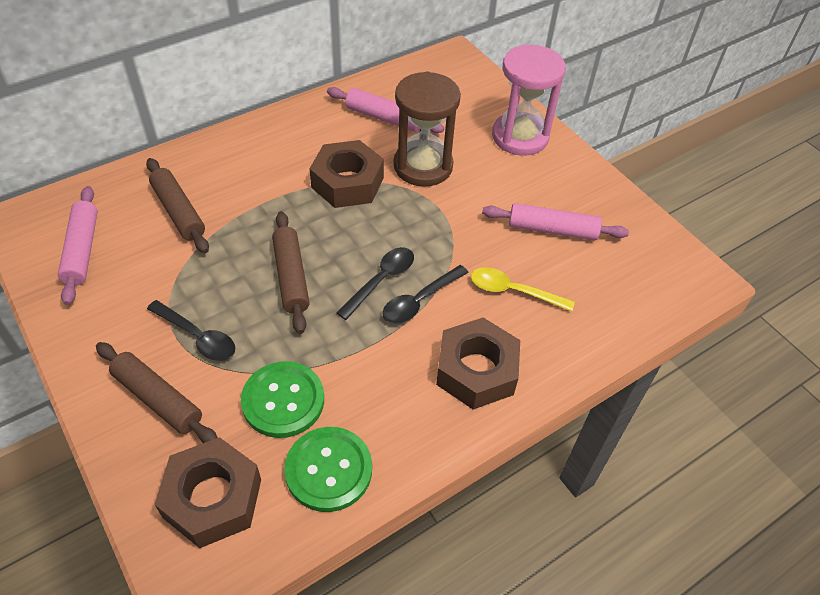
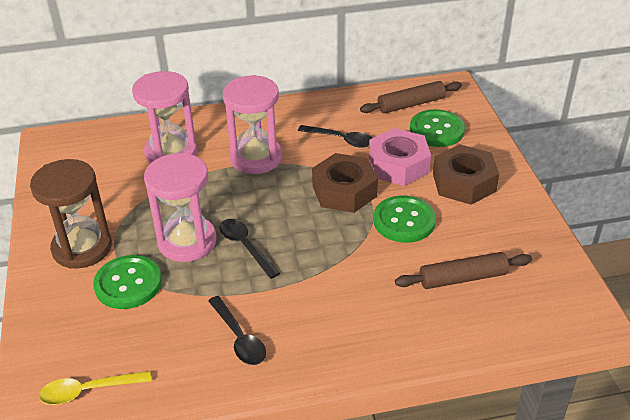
brown nut: 3 -> 2
brown rolling pin: 3 -> 2
green button: 2 -> 3
pink hourglass: 1 -> 3
pink nut: 0 -> 1
pink rolling pin: 3 -> 0

